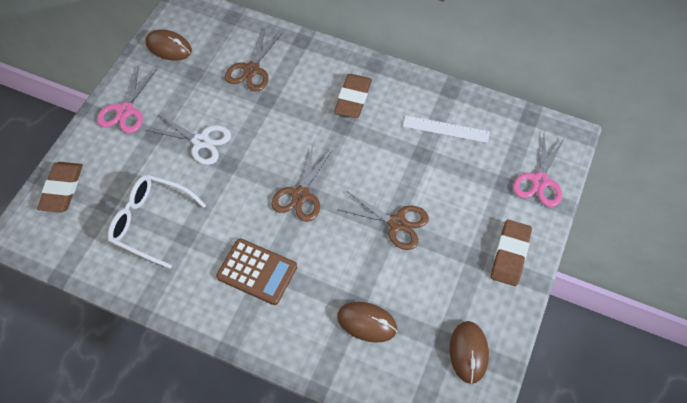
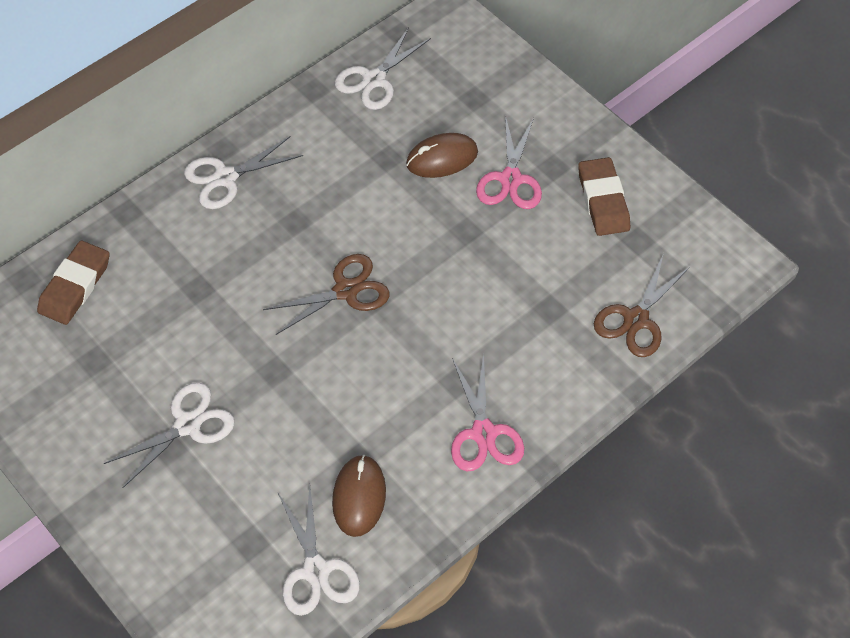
brown calculator: 1 -> 0
brown eraser: 3 -> 2
brown mouse: 3 -> 2
brown scissors: 3 -> 2
white glasses: 1 -> 0
white ruler: 1 -> 0
white scissors: 1 -> 4

